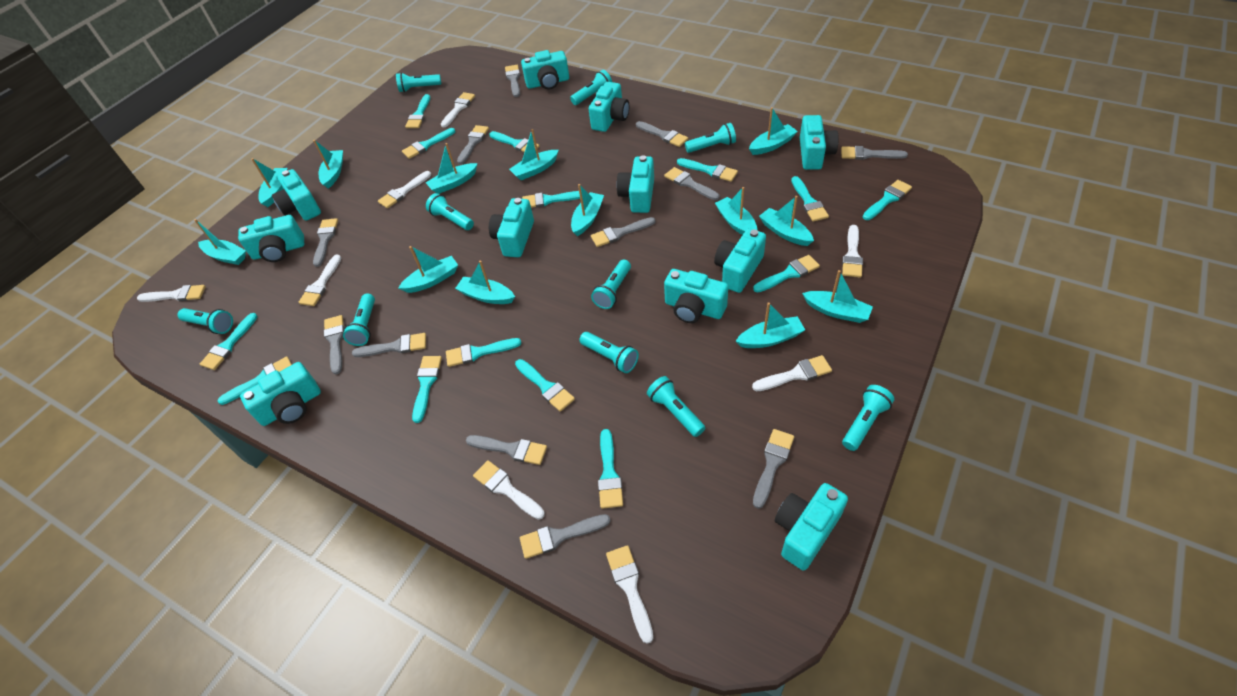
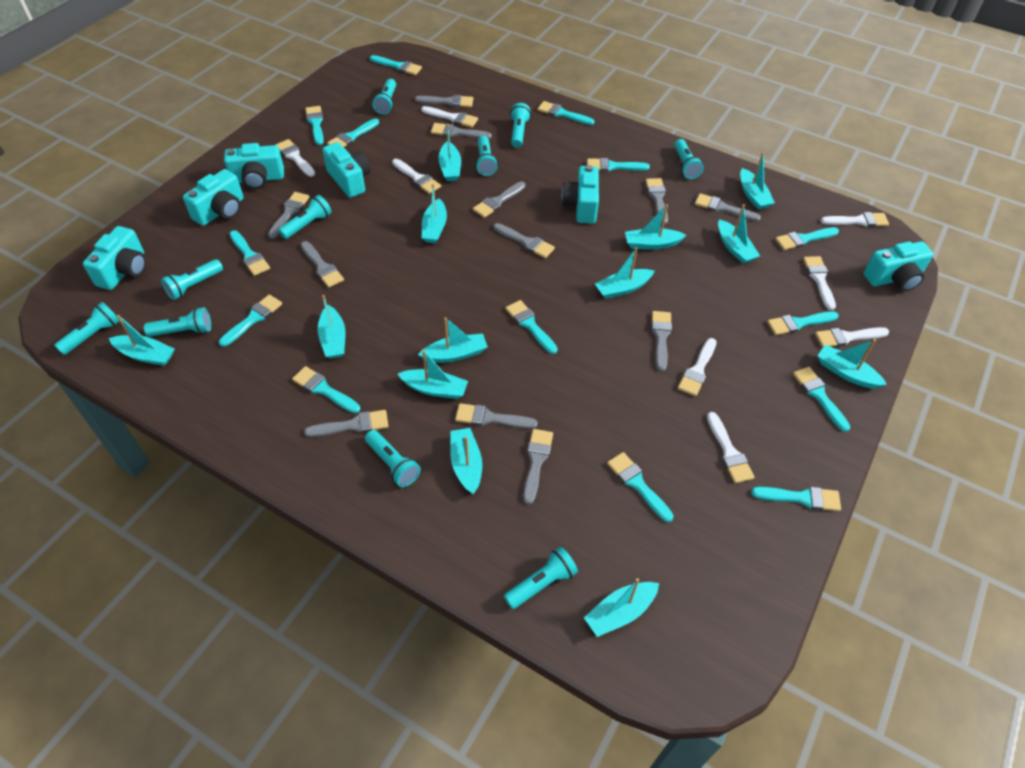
turquoise camera: 11 -> 6

